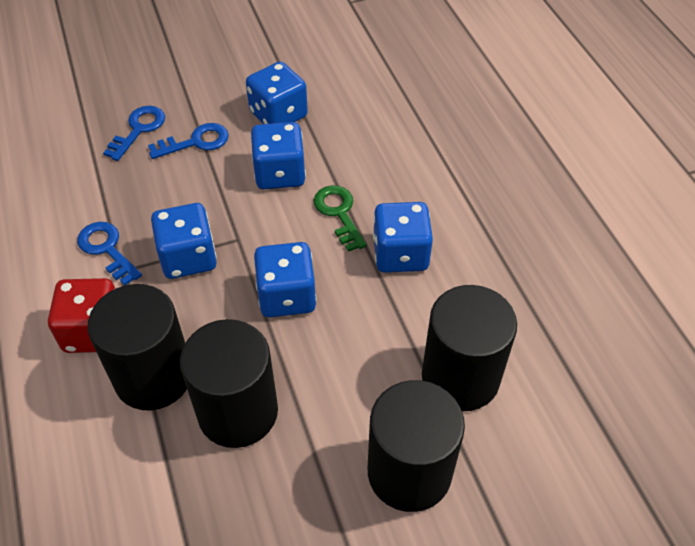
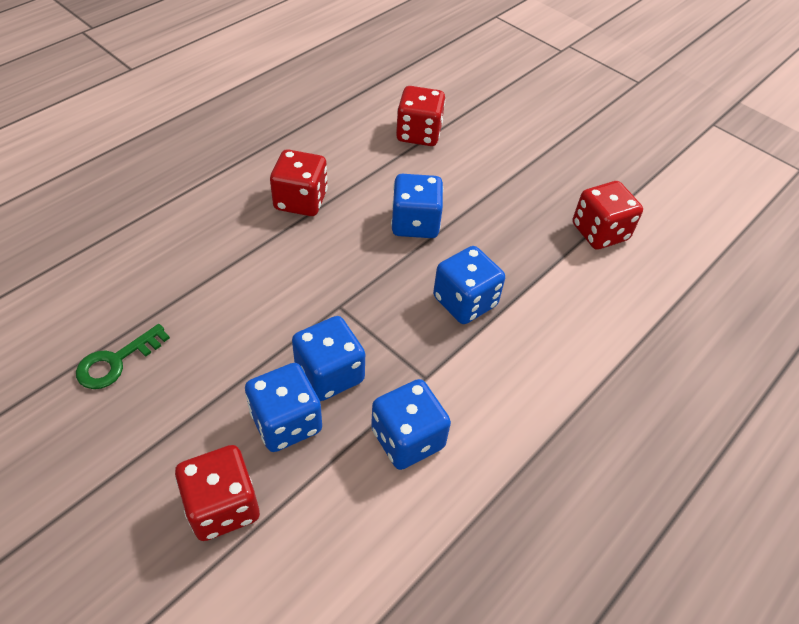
black cylinder: 4 -> 0
blue key: 3 -> 0
red dice: 1 -> 4

